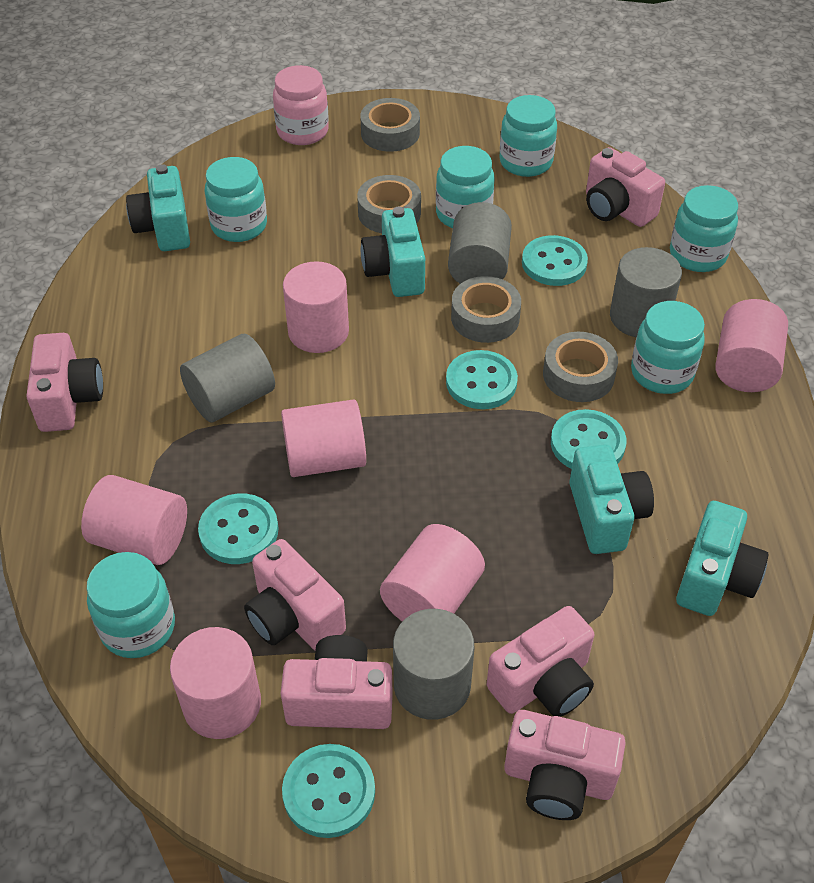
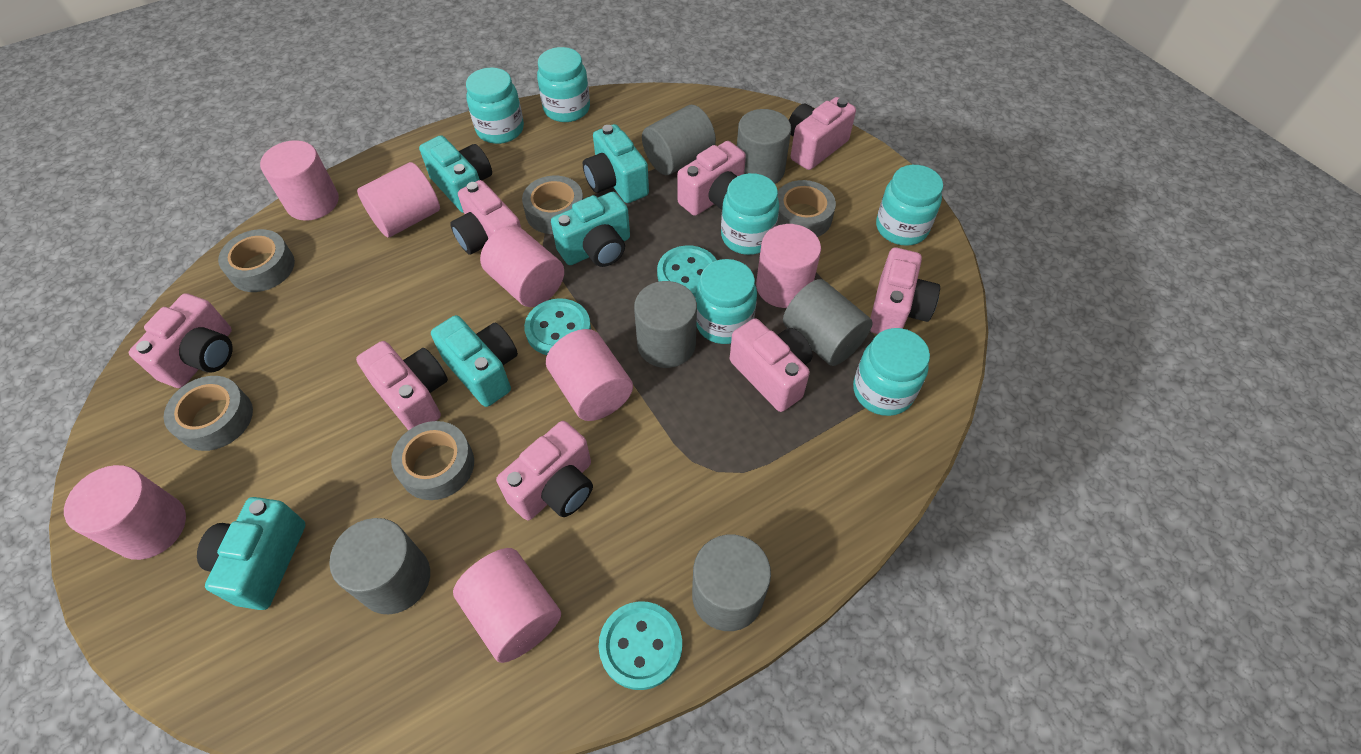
grey cylinder: 4 -> 6
grey tape: 4 -> 5
pink camera: 6 -> 8
pink cylinder: 6 -> 7
pink jar: 1 -> 0
turquoise button: 5 -> 3
turquoise camera: 4 -> 5

